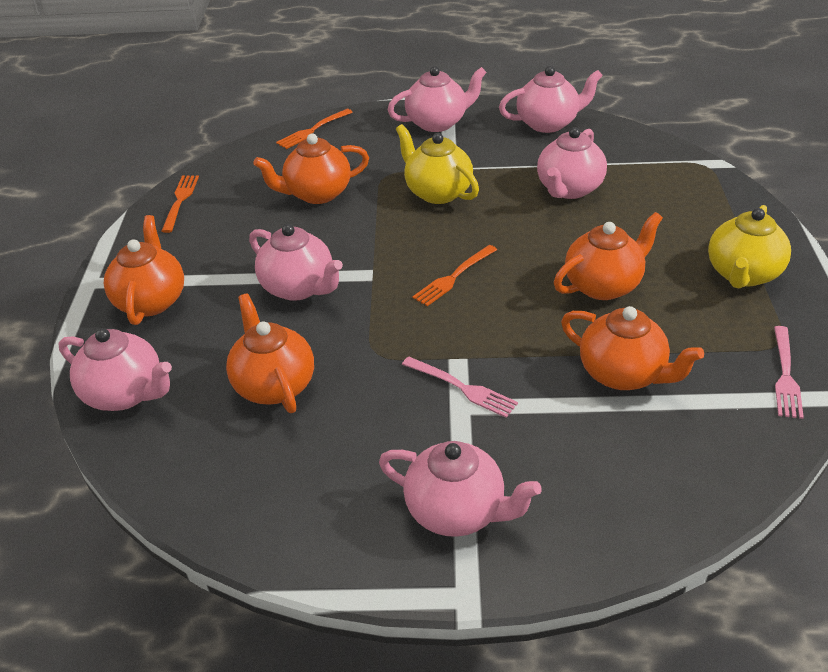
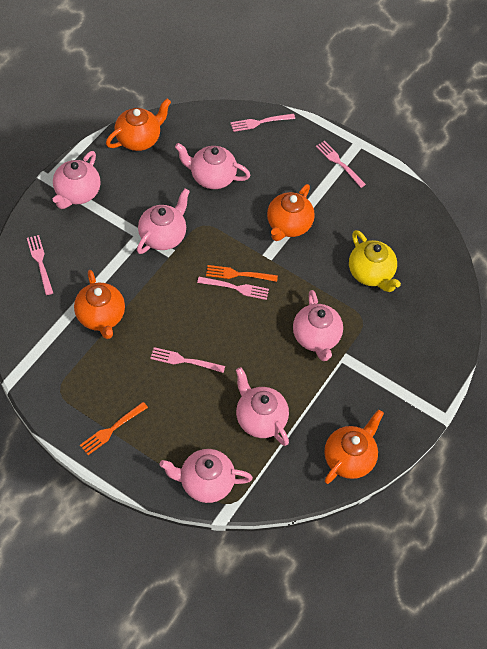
orange fork: 3 -> 2
orange teapot: 5 -> 4
pink fork: 2 -> 5
yellow teapot: 2 -> 1

